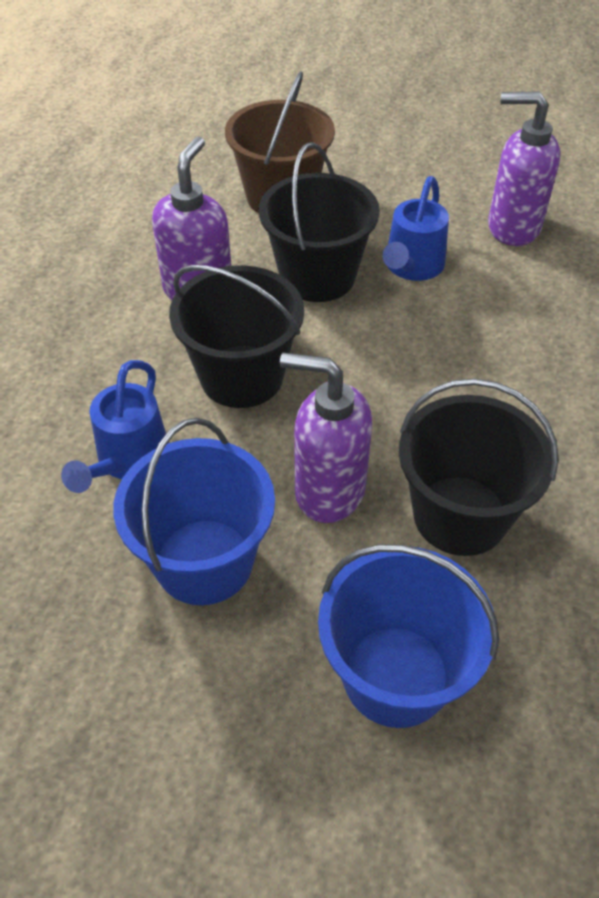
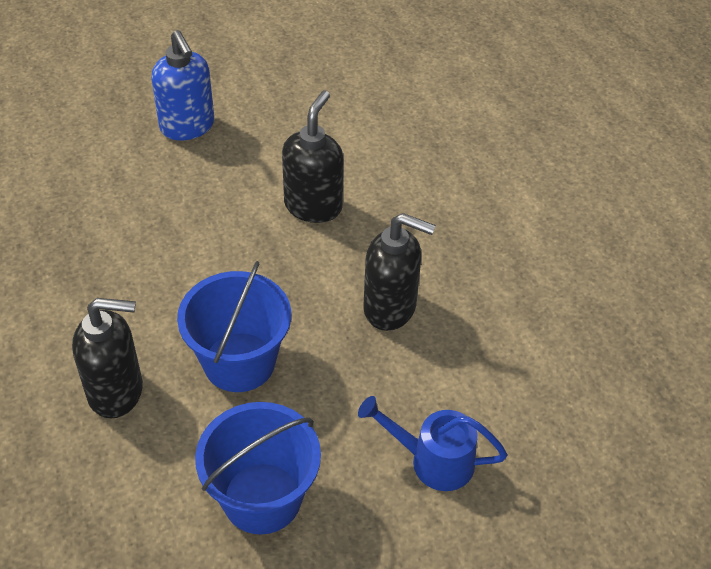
black bucket: 3 -> 0
black soap dispenser: 0 -> 3
blue soap dispenser: 0 -> 1
blue watering can: 2 -> 1
brown bucket: 1 -> 0
purple soap dispenser: 3 -> 0

